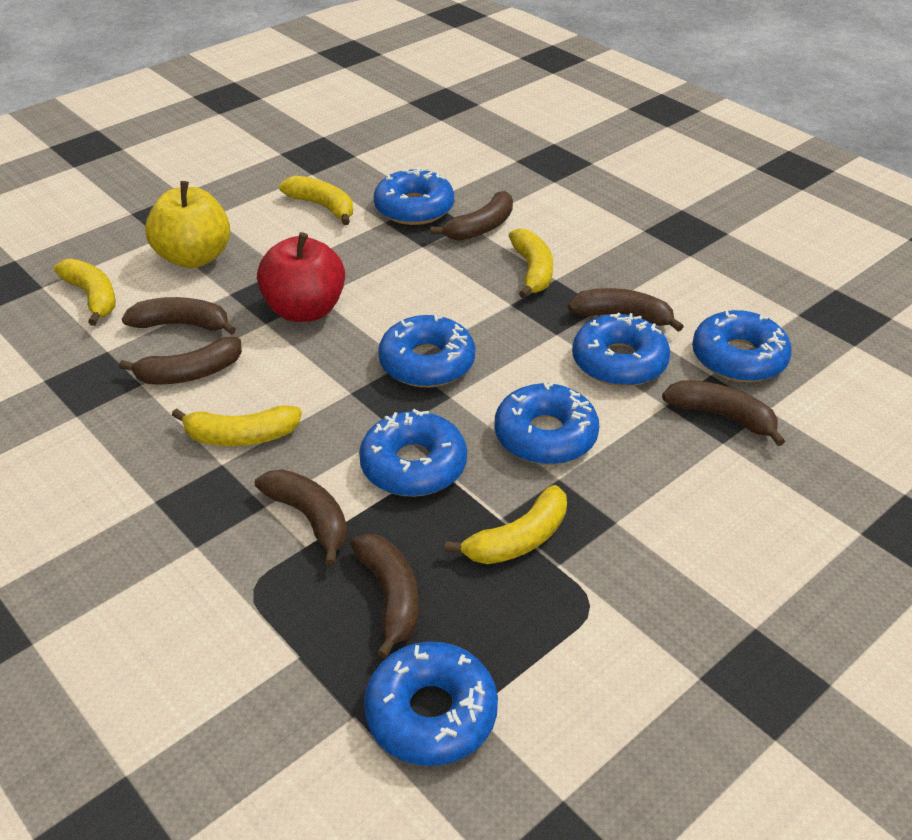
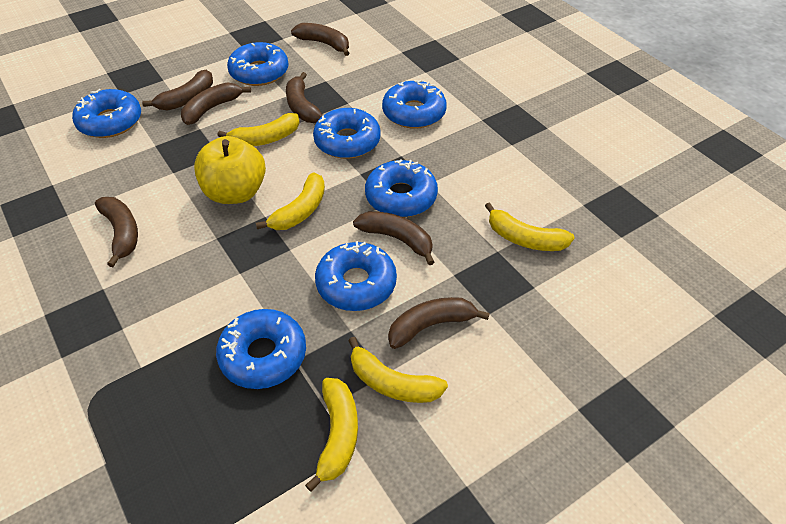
red apple: 1 -> 0

